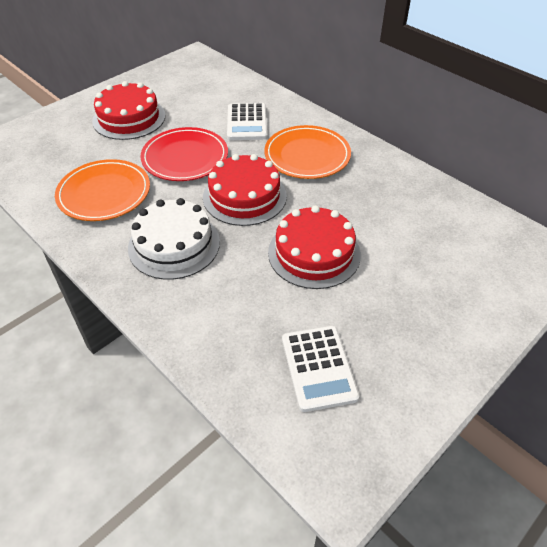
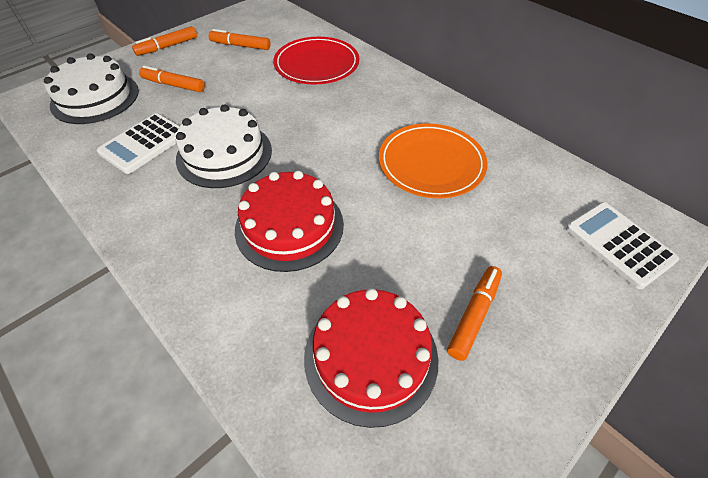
orange marker: 0 -> 4
orange plate: 2 -> 1
red cake: 3 -> 2
white cake: 1 -> 2

